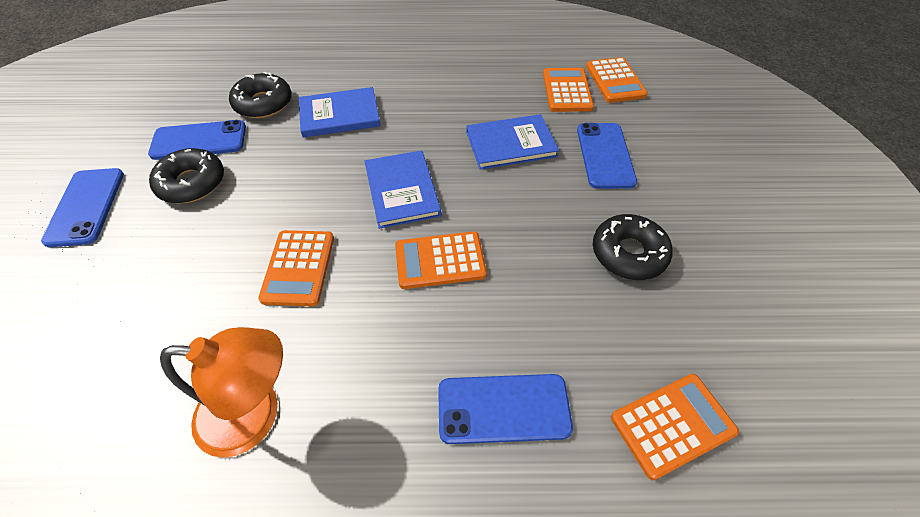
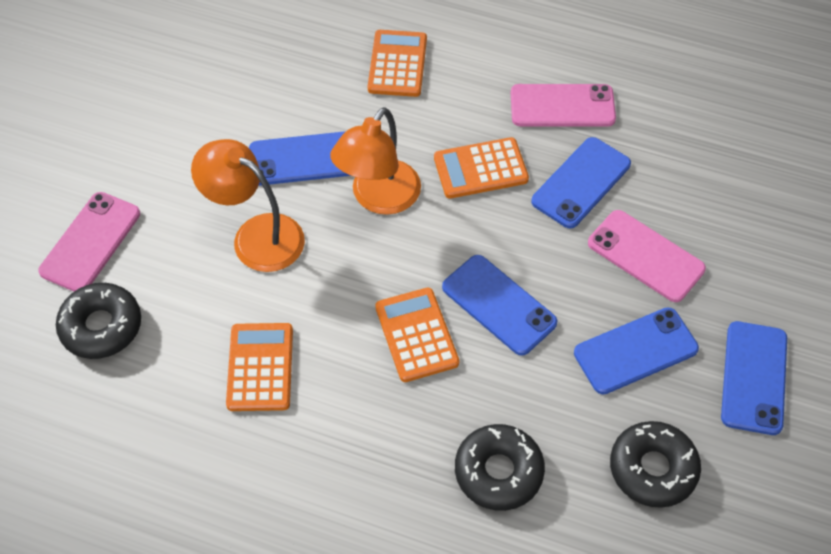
blue book: 3 -> 0
blue phone: 4 -> 5
orange calculator: 5 -> 4
orange lamp: 1 -> 2
pink phone: 0 -> 3

